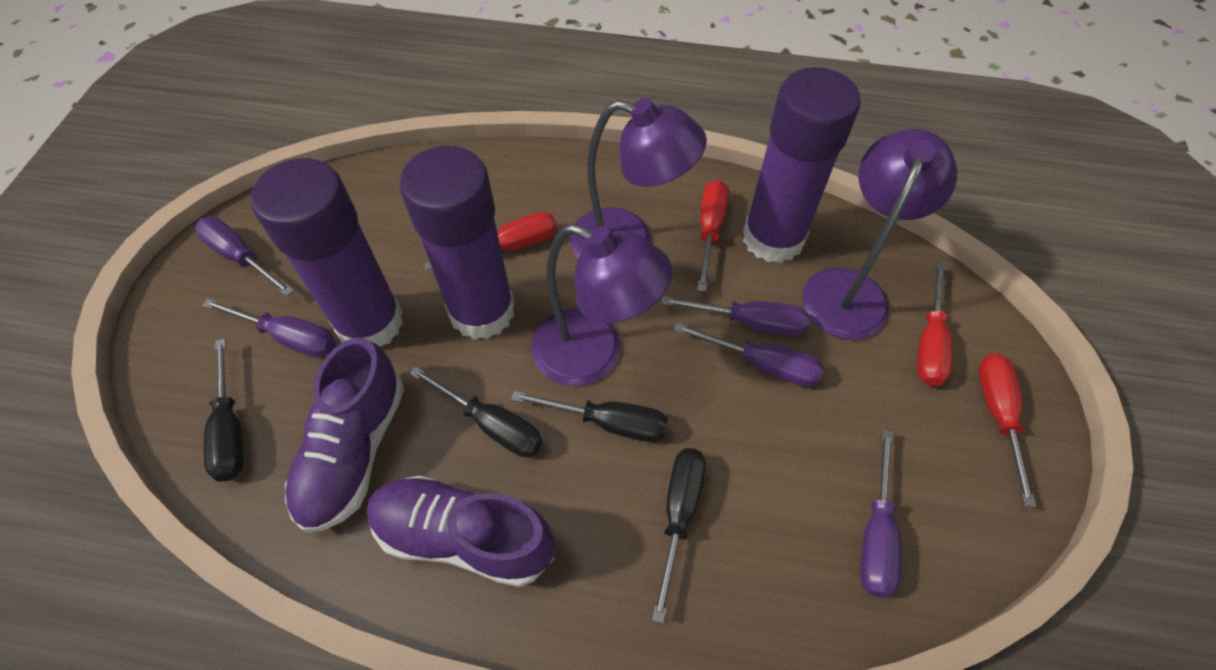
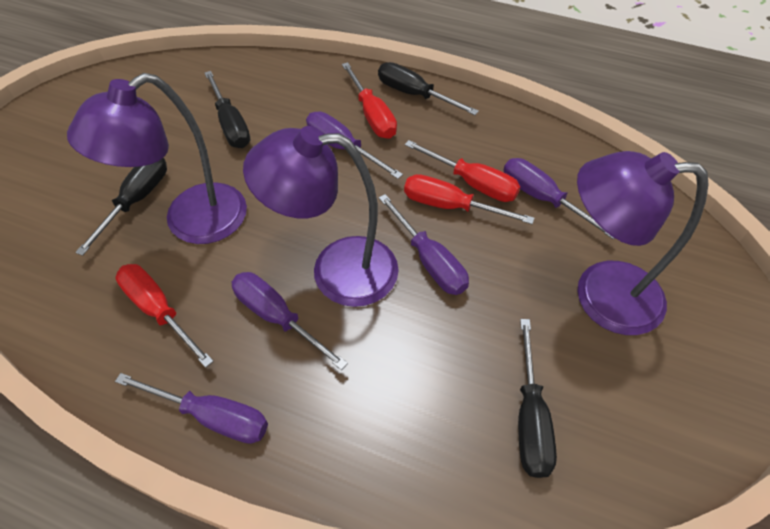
purple glue stick: 3 -> 0
purple shoe: 2 -> 0

